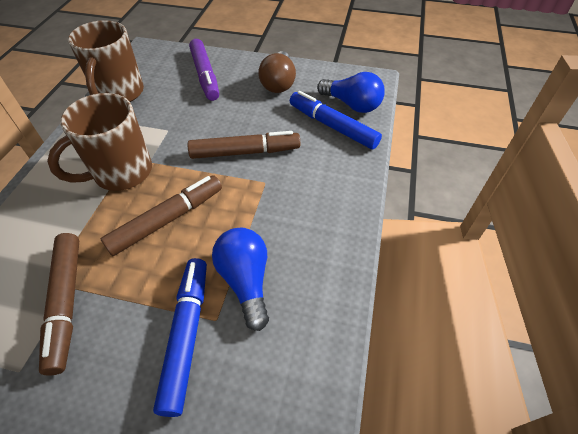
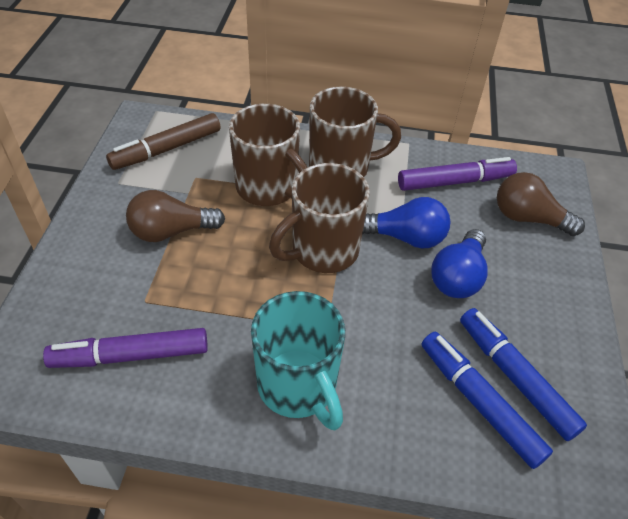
brown light bulb: 1 -> 2
brown marker: 3 -> 1
brown mug: 2 -> 3
purple marker: 1 -> 2
turquoise mug: 0 -> 1

